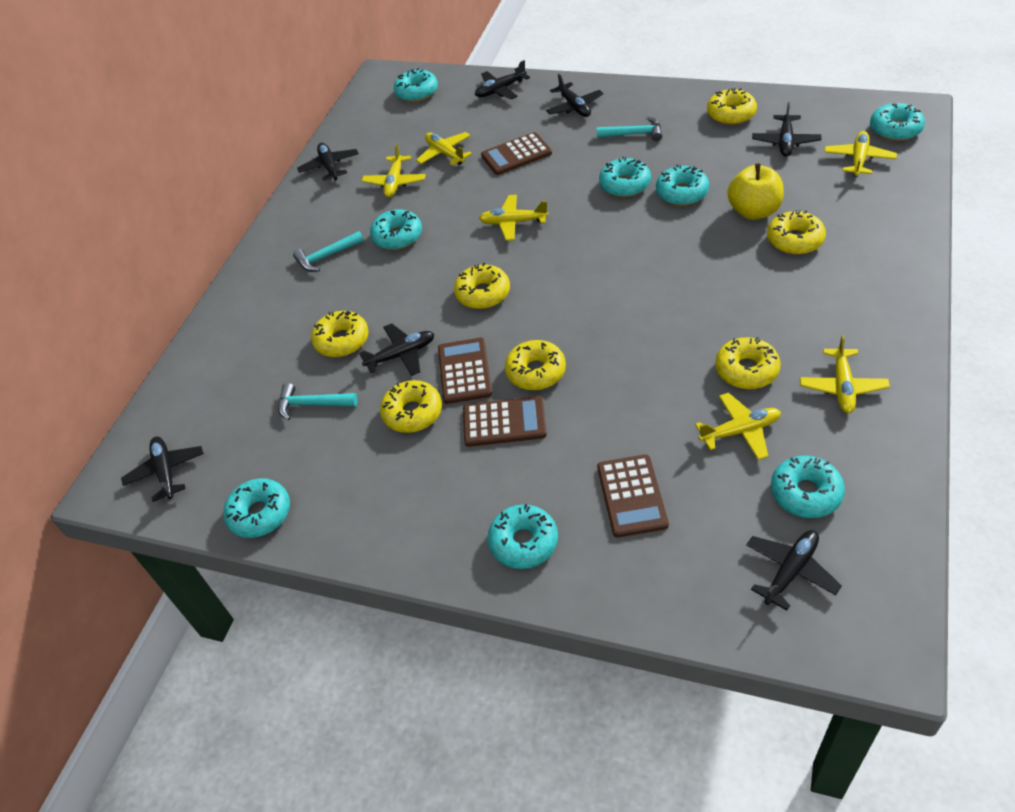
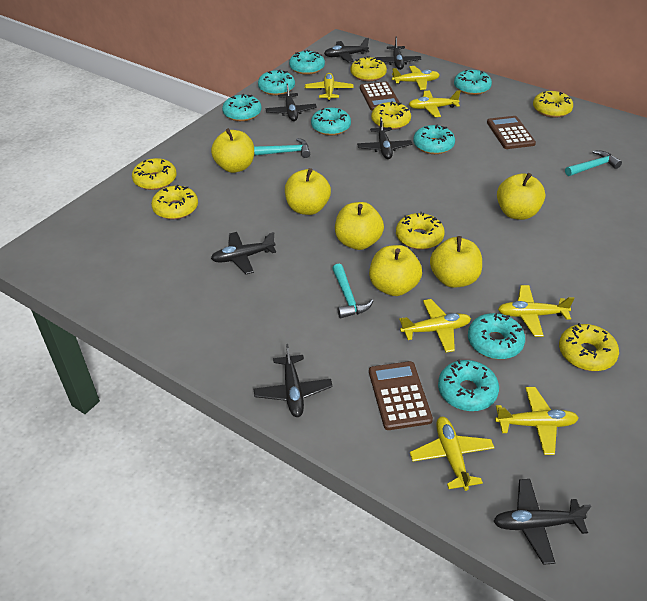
brown calculator: 4 -> 3
yellow apple: 1 -> 6
yellow plane: 6 -> 7

